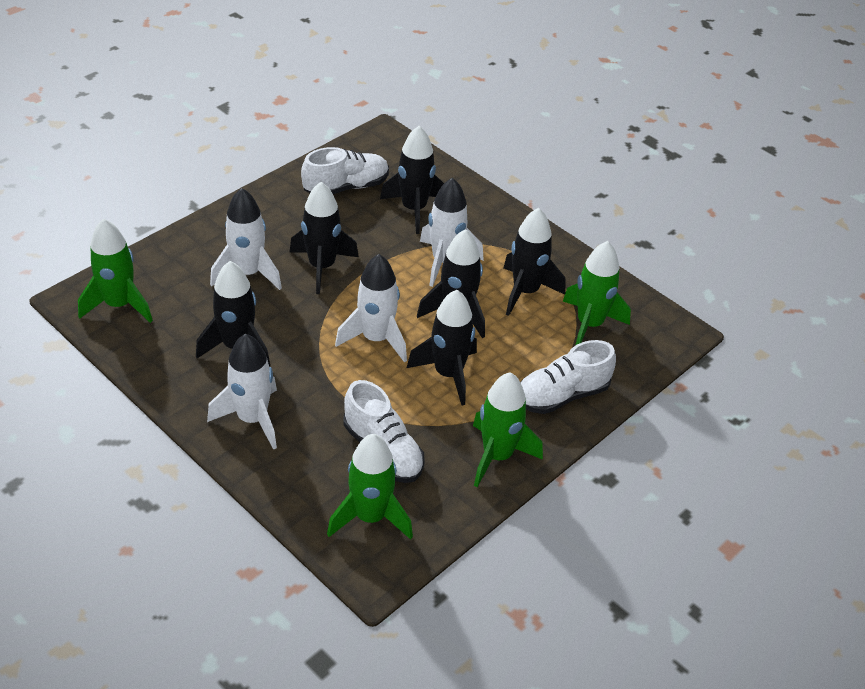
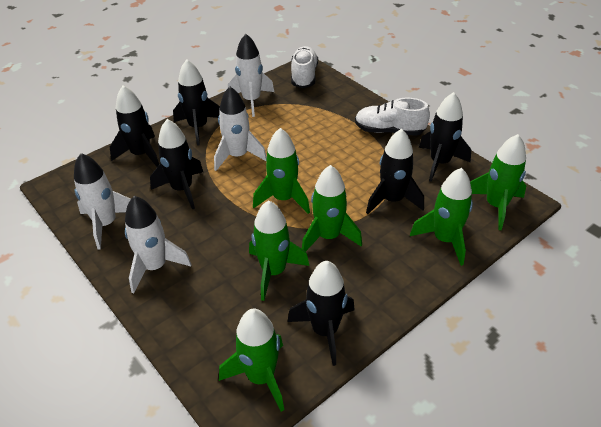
green rocket: 4 -> 6
white shoe: 3 -> 2

